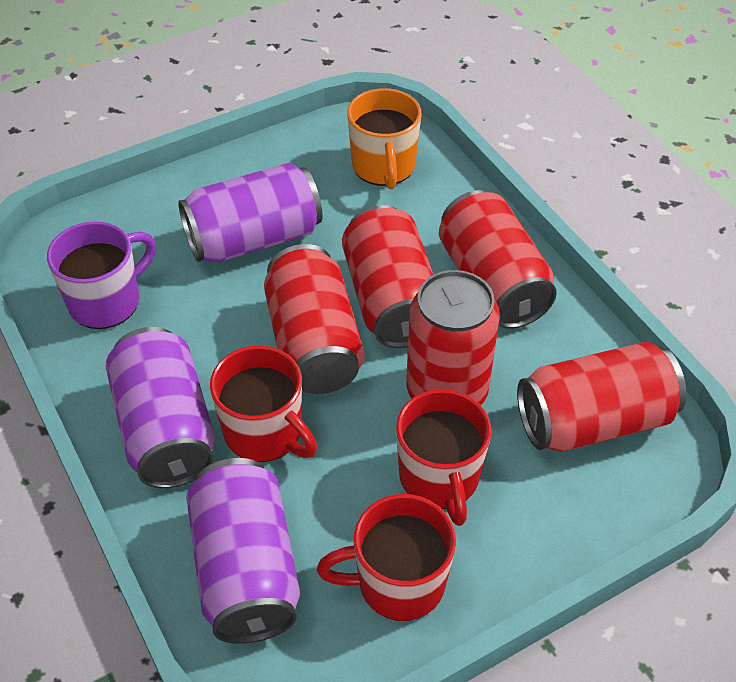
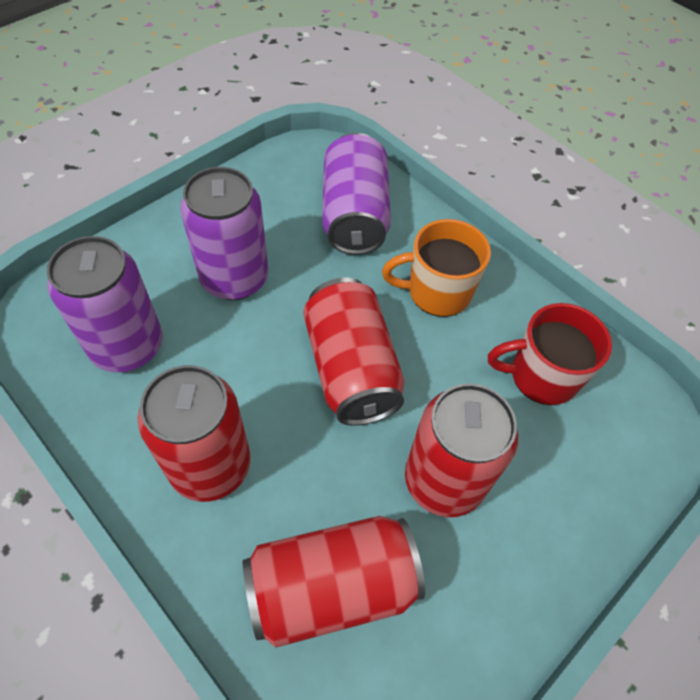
purple mug: 1 -> 0
red can: 5 -> 4
red mug: 3 -> 1

